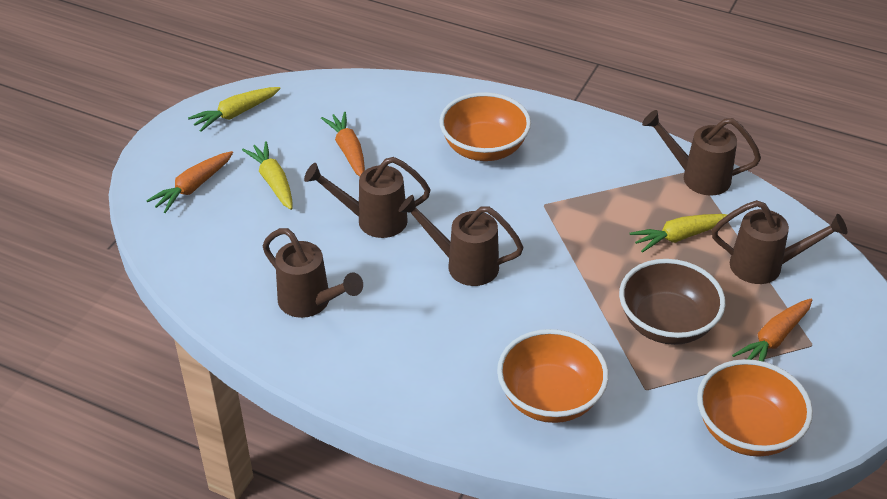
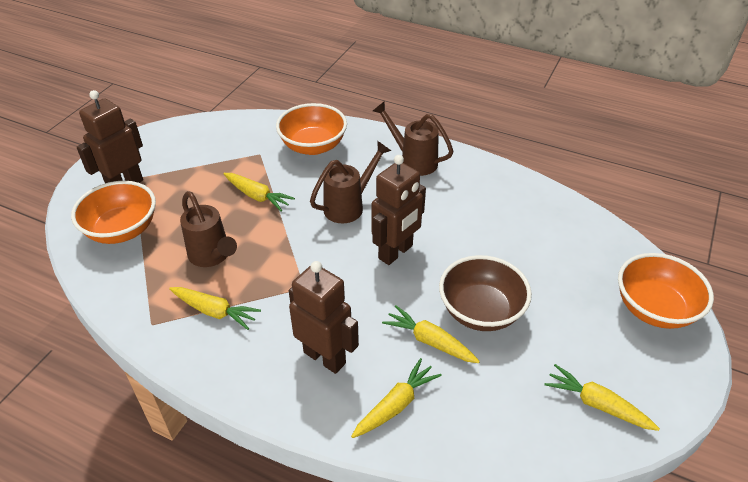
brown robot: 0 -> 3
brown watering can: 5 -> 3
orange carrot: 3 -> 0
yellow carrot: 3 -> 5

